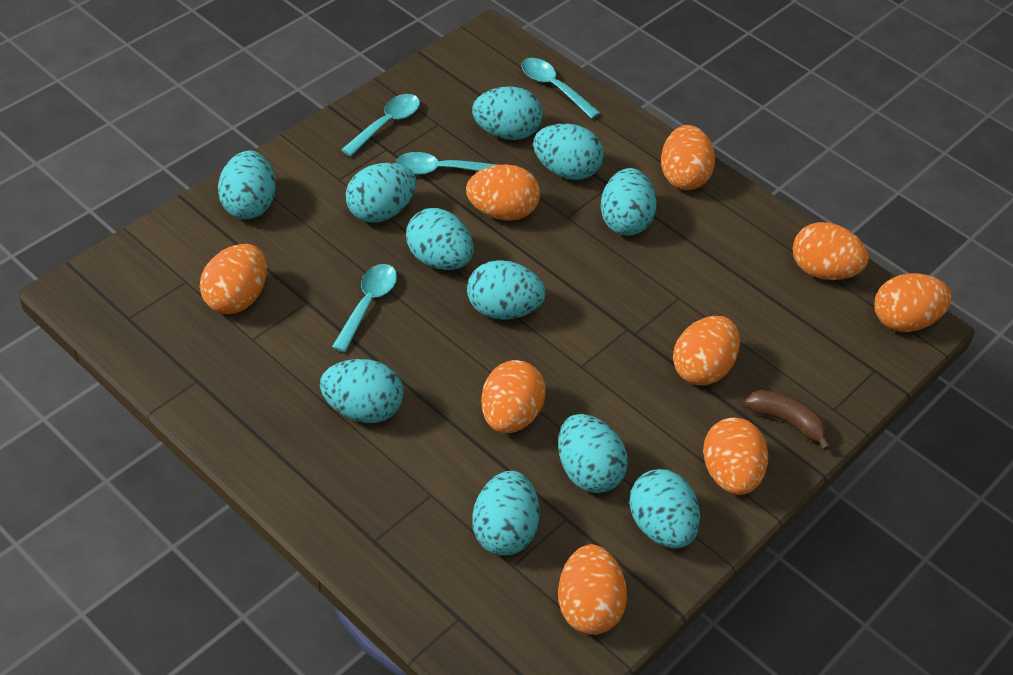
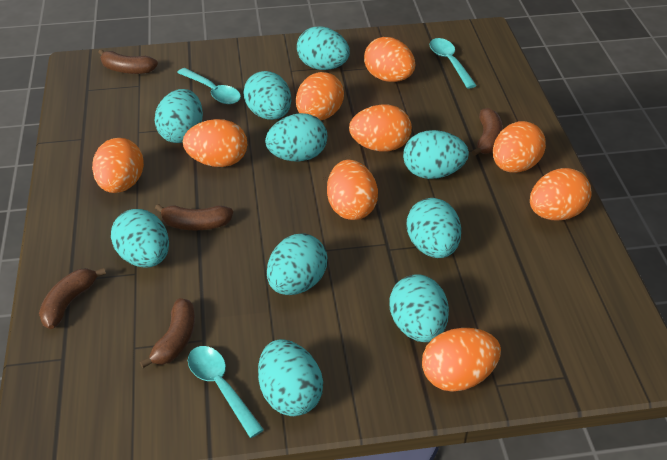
brown banana: 1 -> 5
turquoise egg: 11 -> 10
turquoise spoon: 4 -> 3

